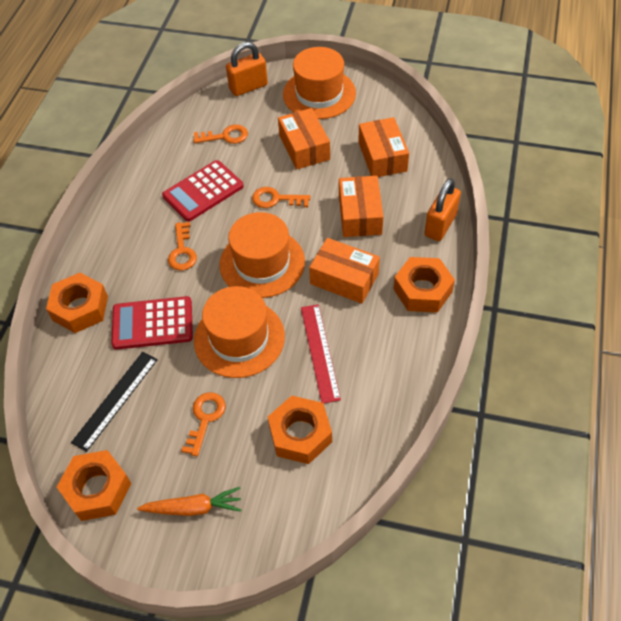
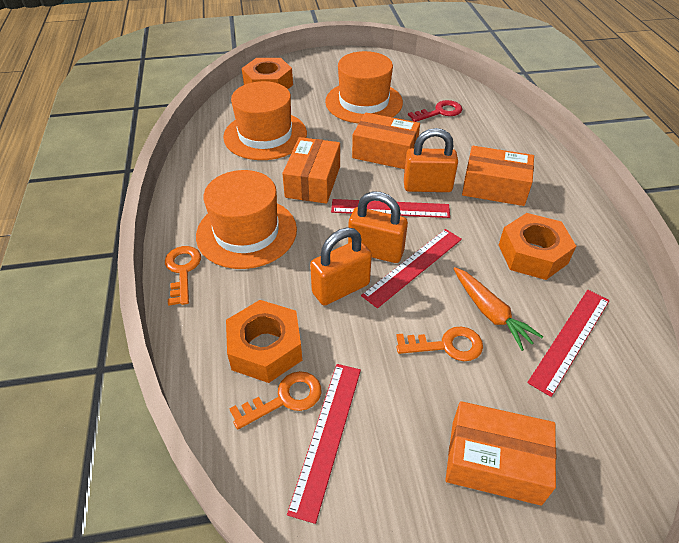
black ruler: 1 -> 0
orange key: 4 -> 3
orange nut: 4 -> 3
orange padlock: 2 -> 3
red calculator: 2 -> 0
red key: 0 -> 1
red ruler: 1 -> 4

